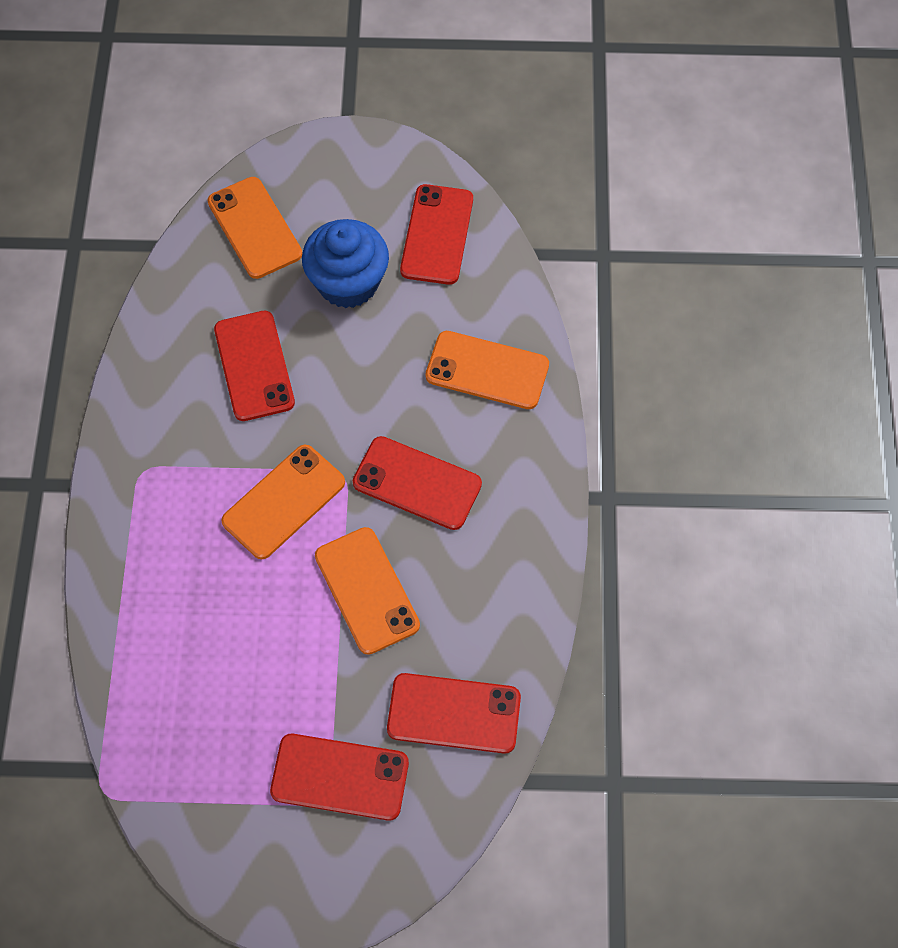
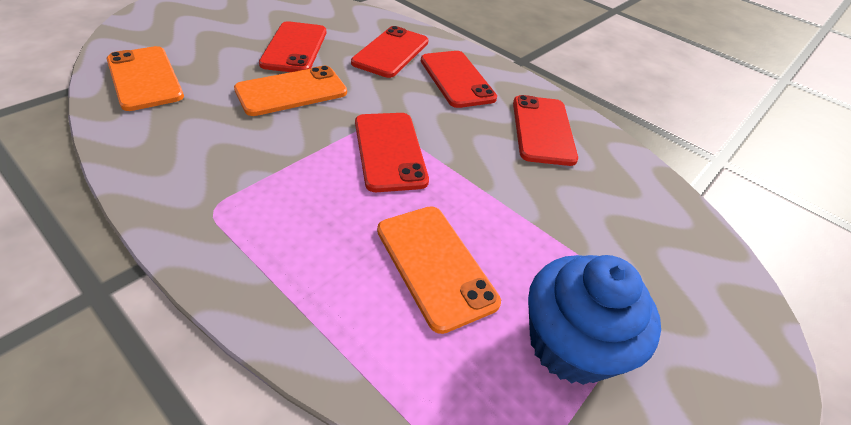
orange phone: 4 -> 3

